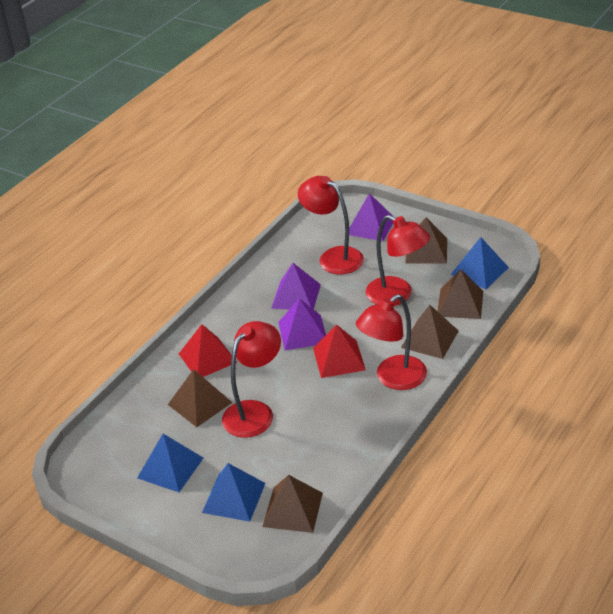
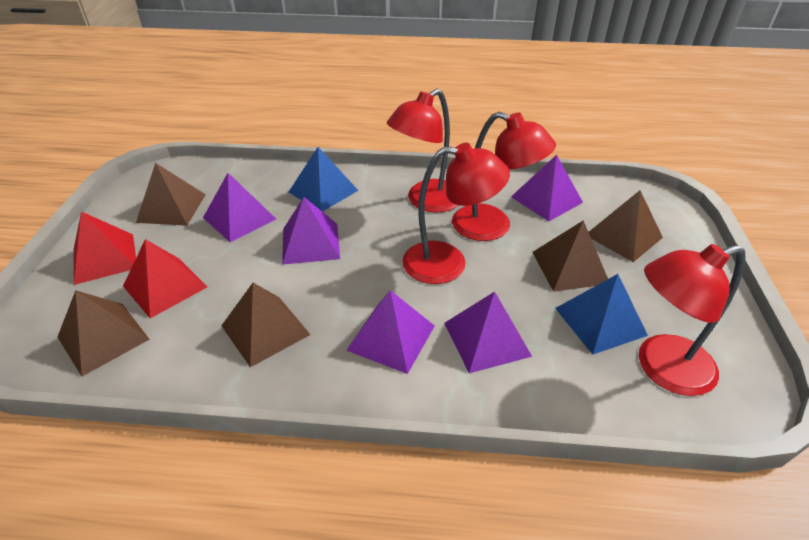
blue pyramid: 3 -> 2
purple pyramid: 3 -> 5

